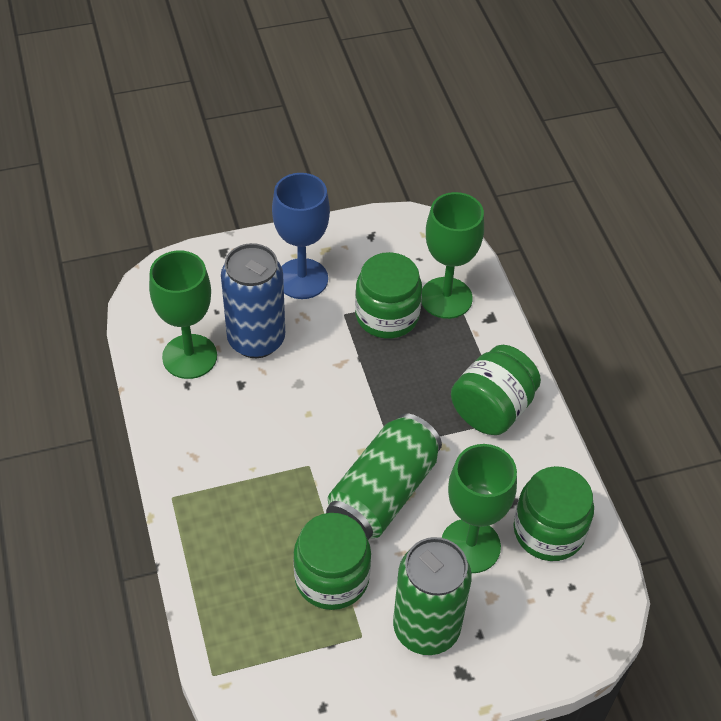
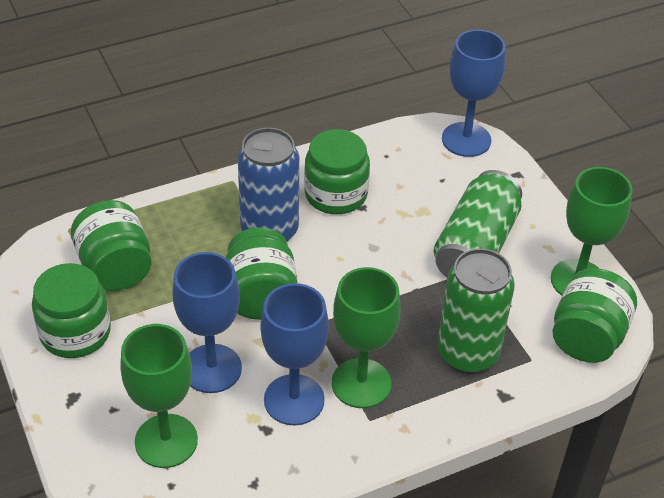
blue goblet: 1 -> 3
green jar: 4 -> 5

